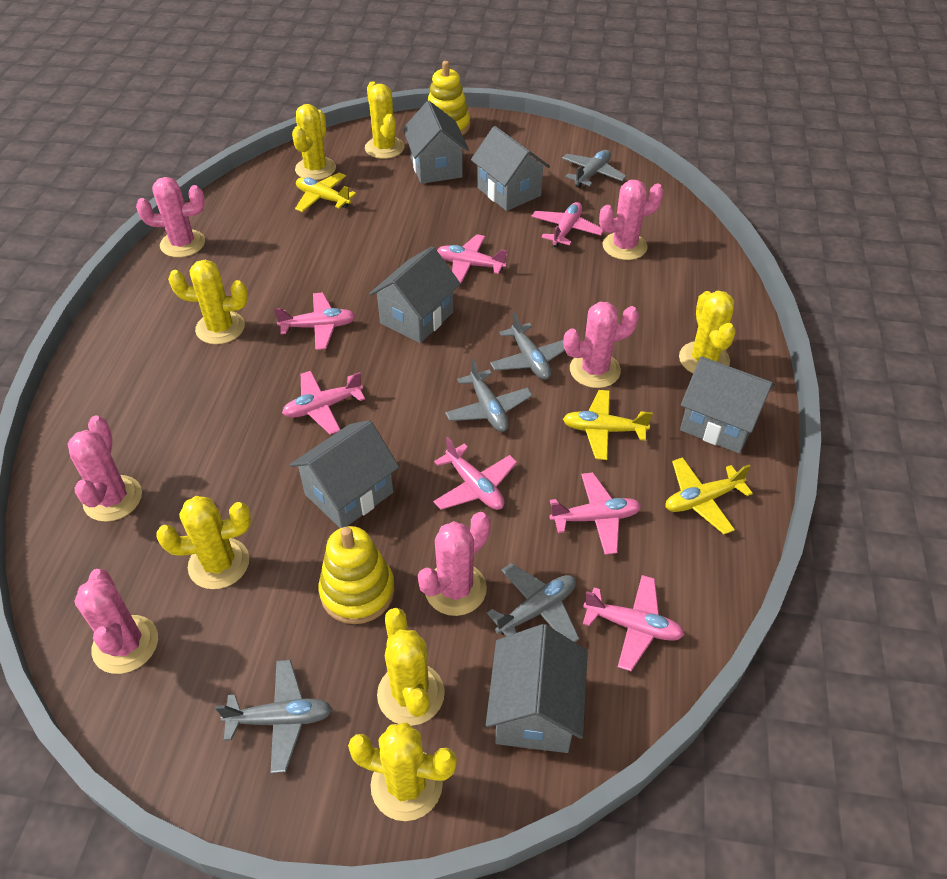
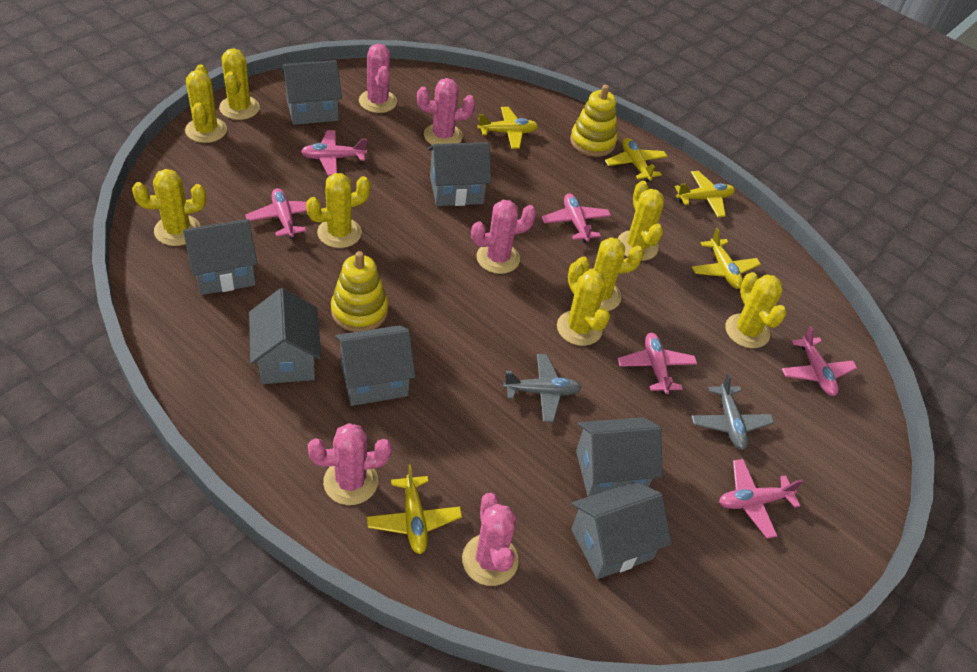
grey house: 6 -> 7
grey plane: 5 -> 2
pink cactus: 6 -> 5
pink plane: 7 -> 6
yellow cactus: 7 -> 8
yellow plane: 3 -> 5

